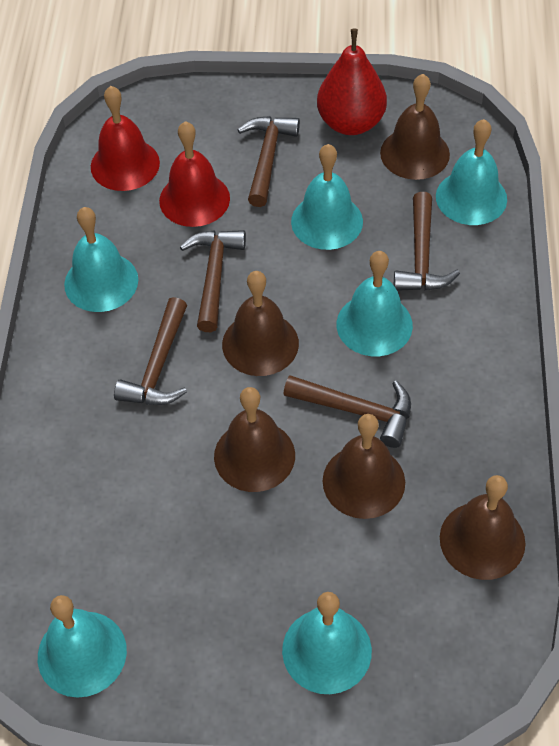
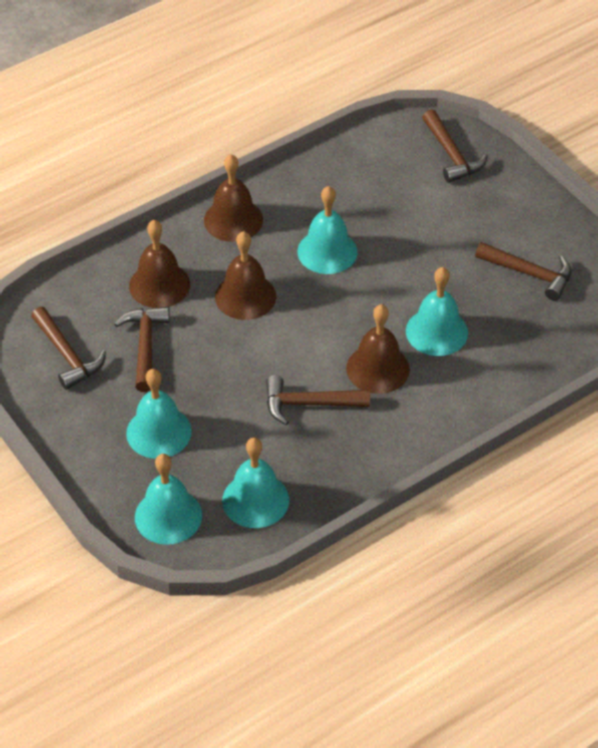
brown bell: 5 -> 4
red bell: 2 -> 0
red pear: 1 -> 0
turquoise bell: 6 -> 5

